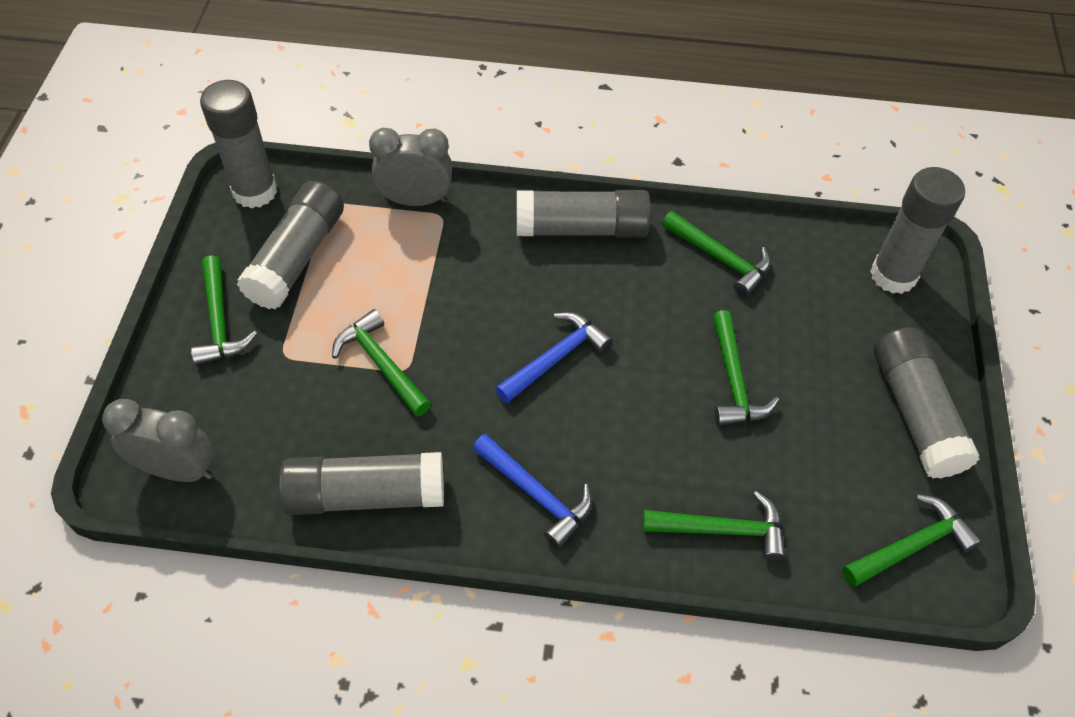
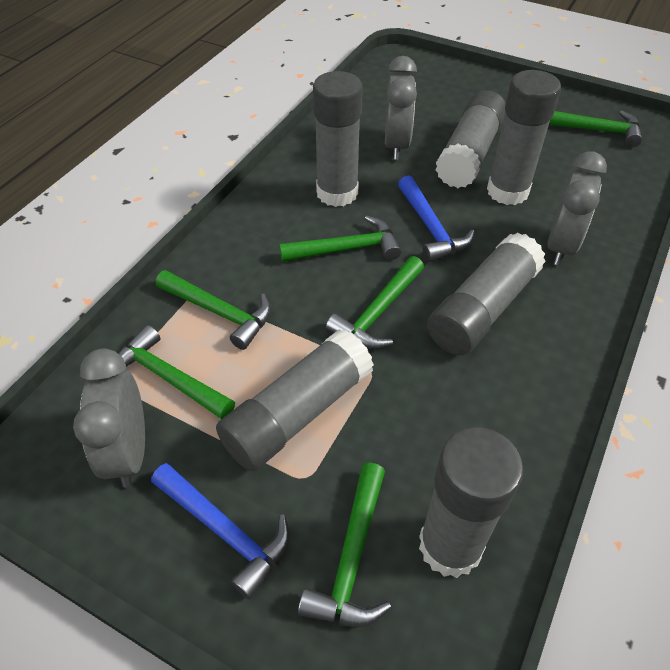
grey clock: 2 -> 3

